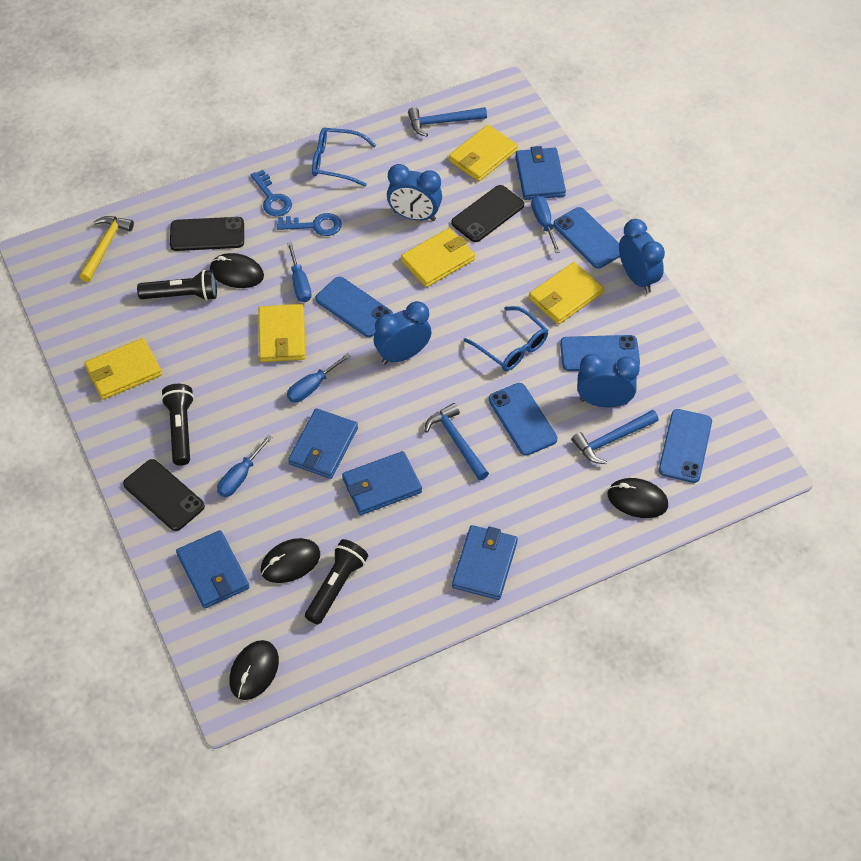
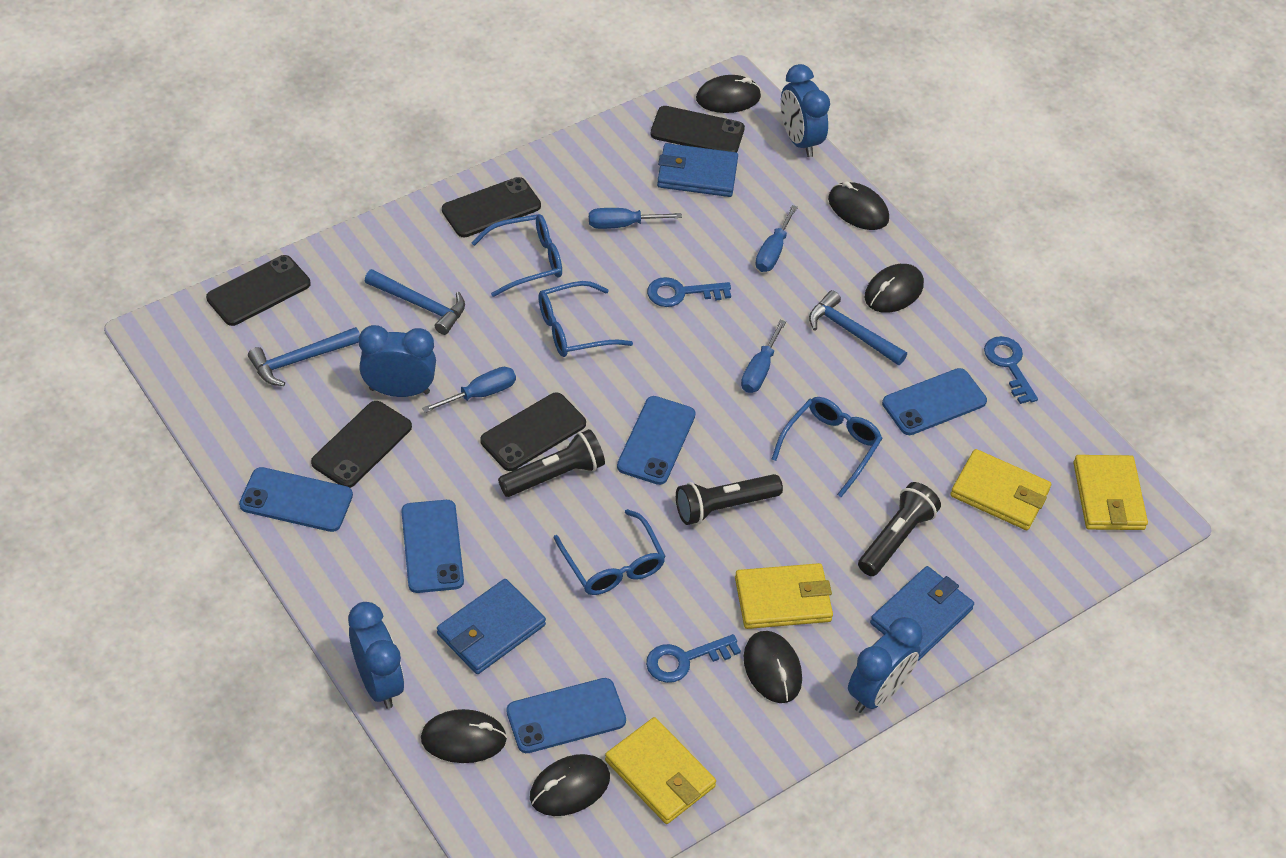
black mouse: 4 -> 6
black phone: 3 -> 5
blue glasses: 2 -> 4
blue key: 2 -> 3
blue wallet: 5 -> 3
yellow hammer: 1 -> 0
yellow wallet: 5 -> 4

